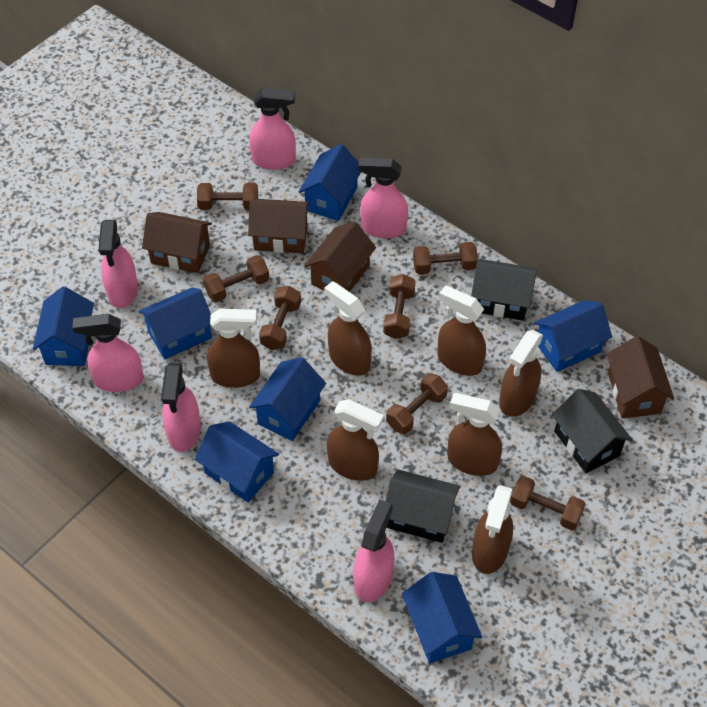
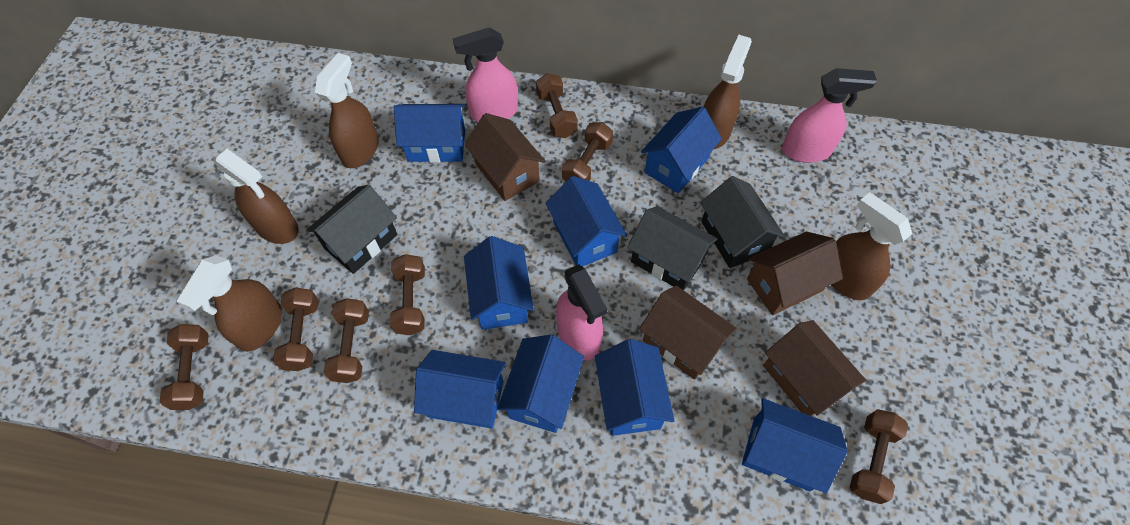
blue house: 7 -> 8
brown spray bottle: 7 -> 5
pink spray bottle: 6 -> 3

